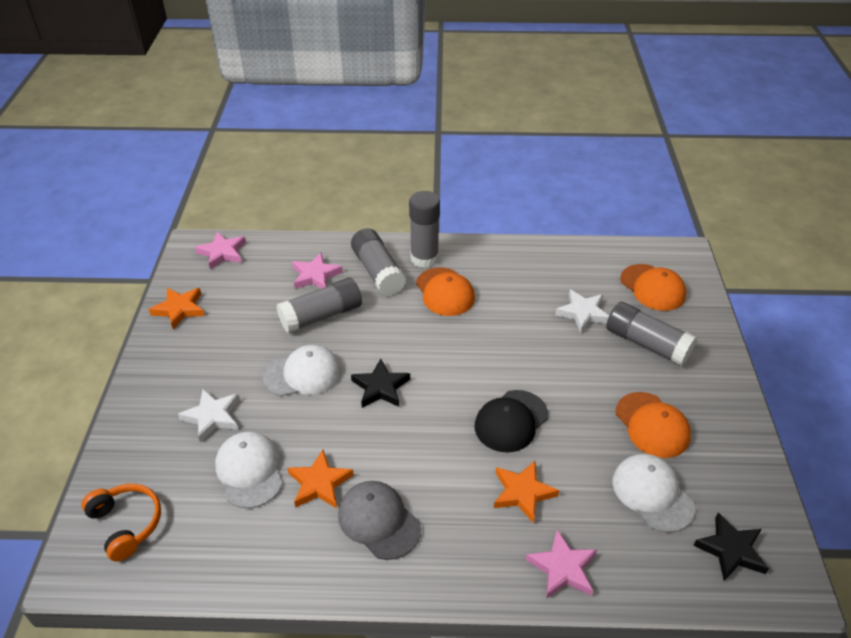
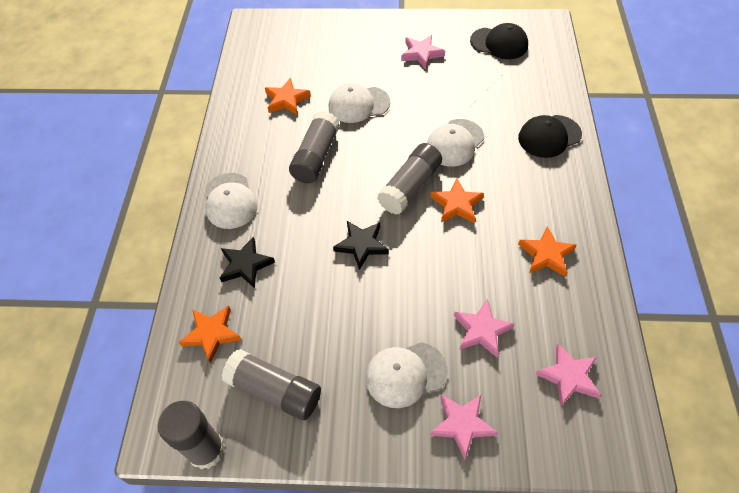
black cap: 1 -> 2
grey cap: 1 -> 0
orange cap: 3 -> 0
orange headphones: 1 -> 0
orange star: 3 -> 4
pink star: 3 -> 4
white cap: 3 -> 4
white star: 2 -> 0

